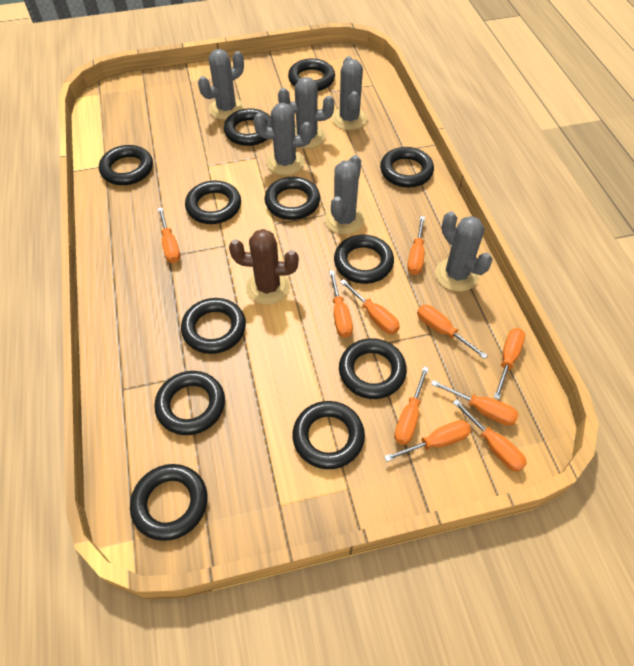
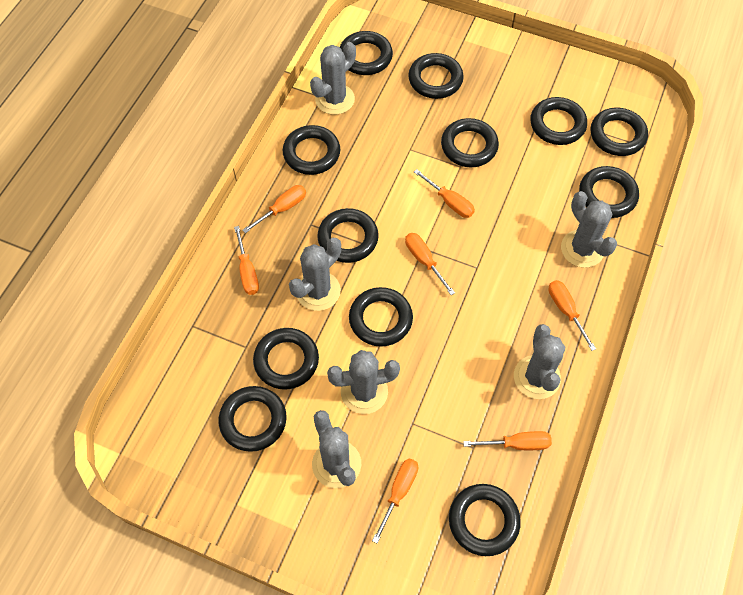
brown cactus: 1 -> 0
orange screwdriver: 10 -> 7

